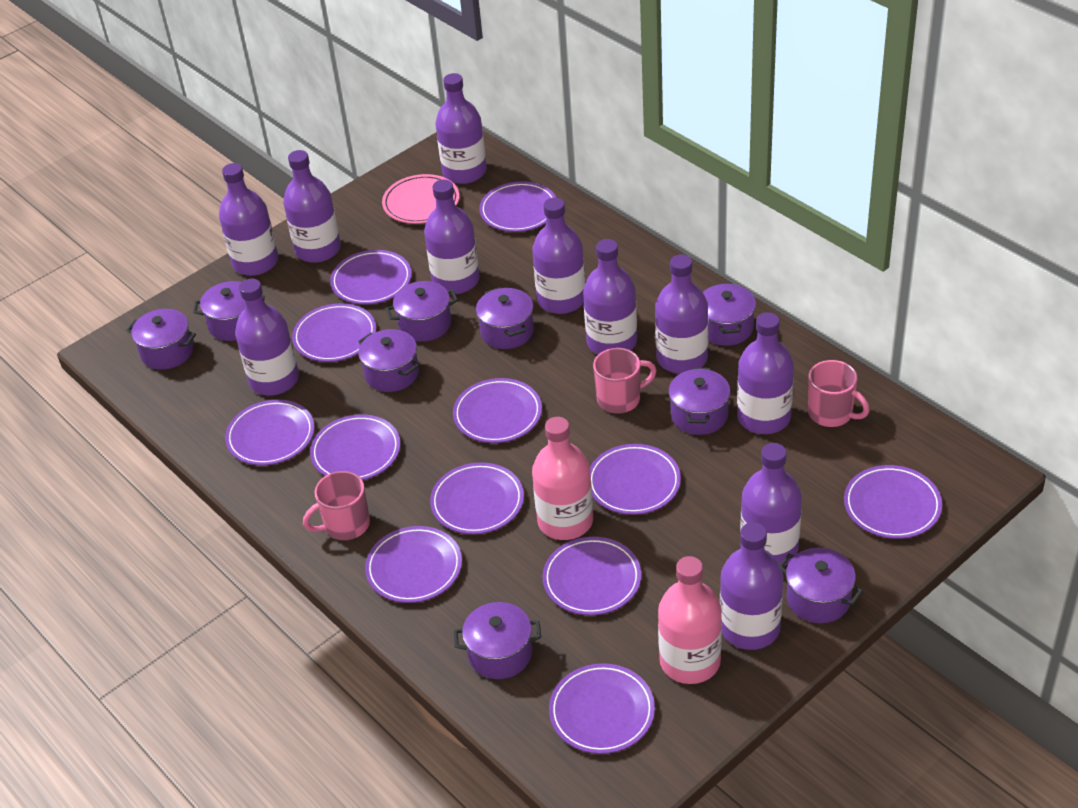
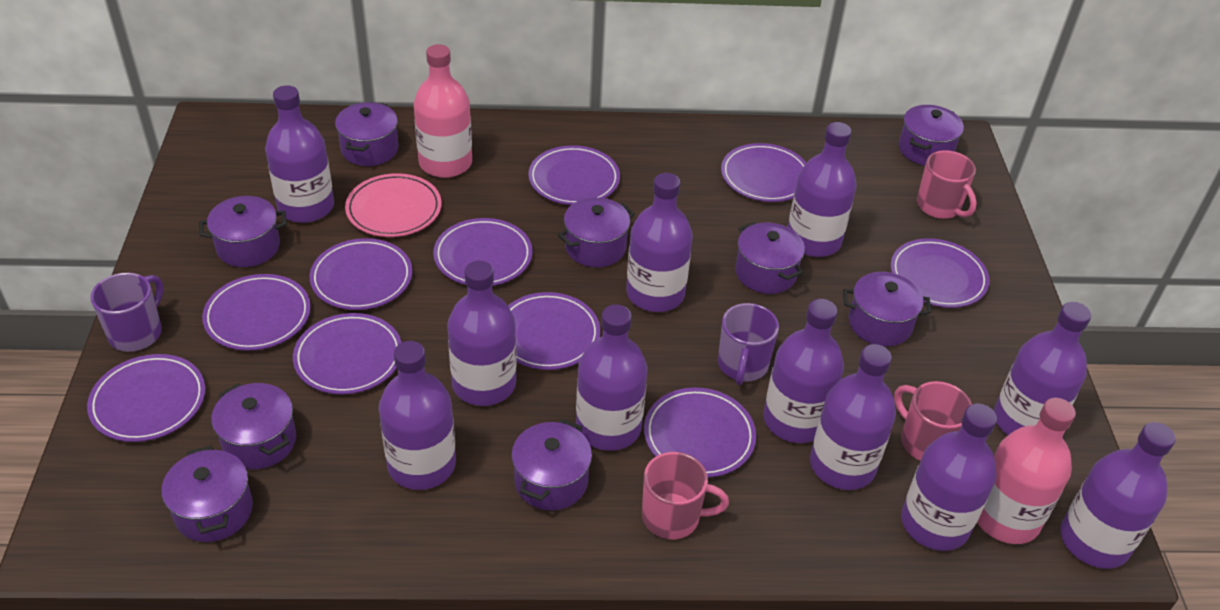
purple mug: 0 -> 2
purple plate: 12 -> 10

